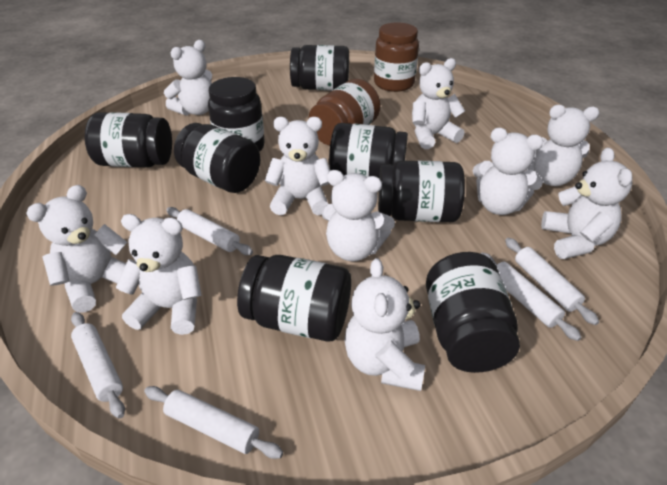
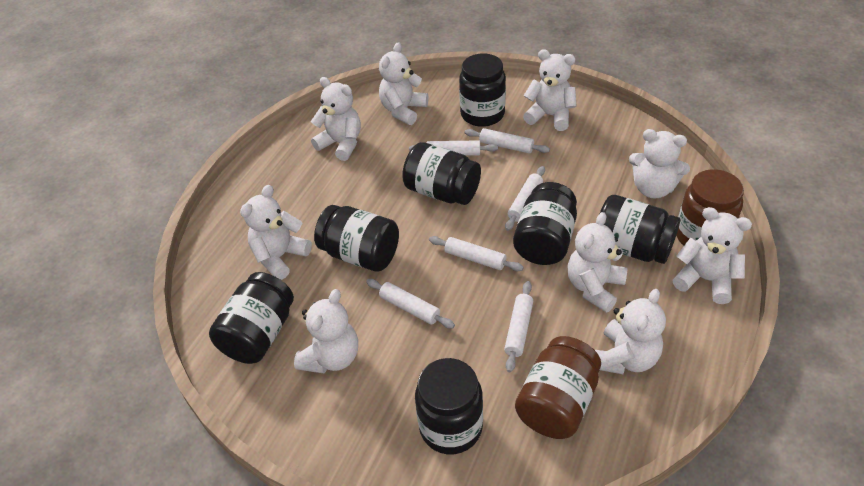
black jar: 8 -> 7
white rolling pin: 5 -> 6
white teddy bear: 10 -> 9

